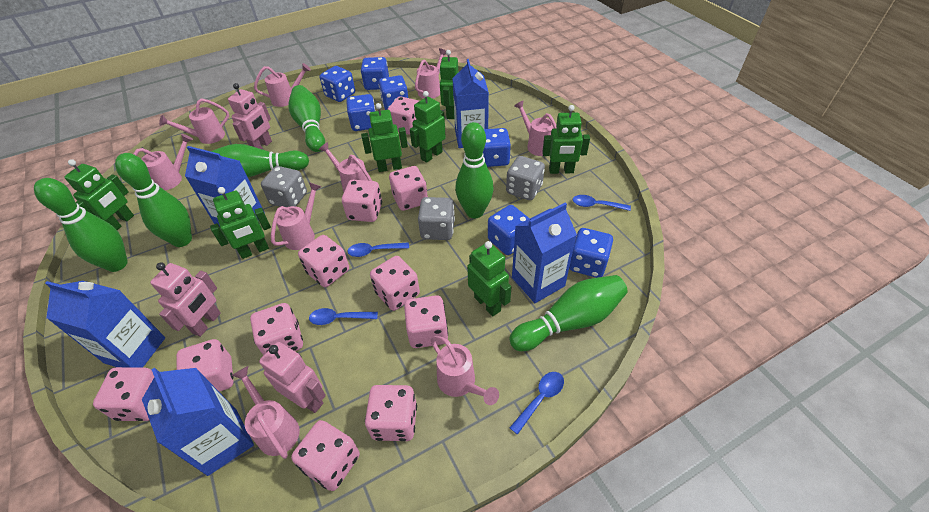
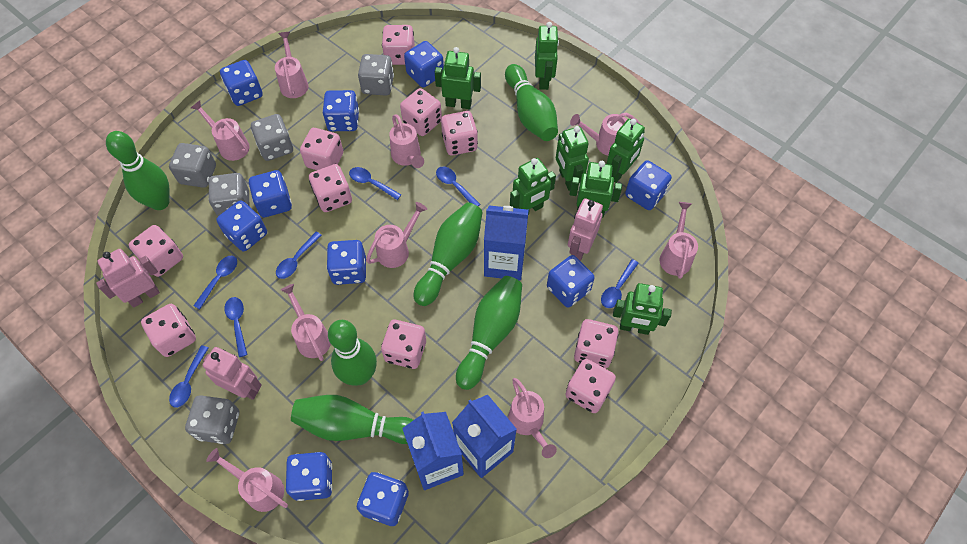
blue carton: 5 -> 3
blue dice: 7 -> 10
blue spoon: 4 -> 7
grey dice: 3 -> 5
pink dice: 11 -> 10

